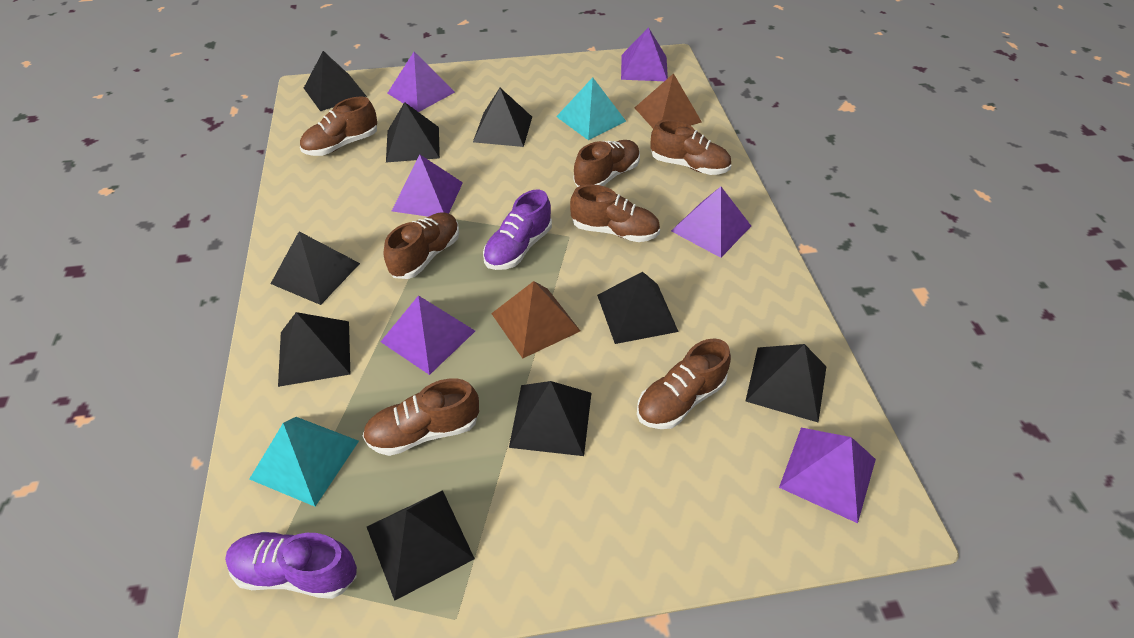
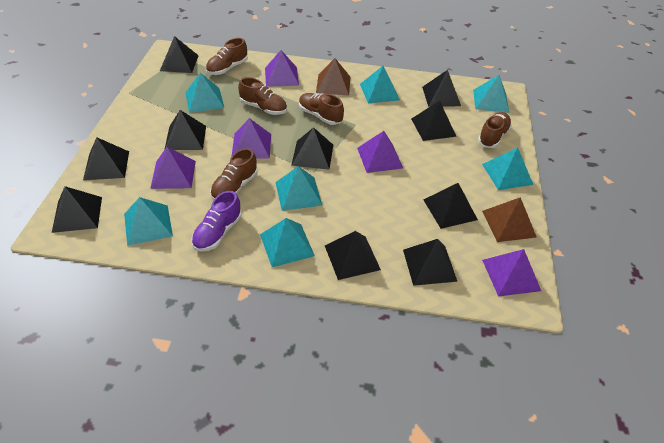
black pyramid: 9 -> 10
brown shoe: 7 -> 5
purple pyramid: 6 -> 5
purple shoe: 2 -> 1
turquoise pyramid: 2 -> 7

